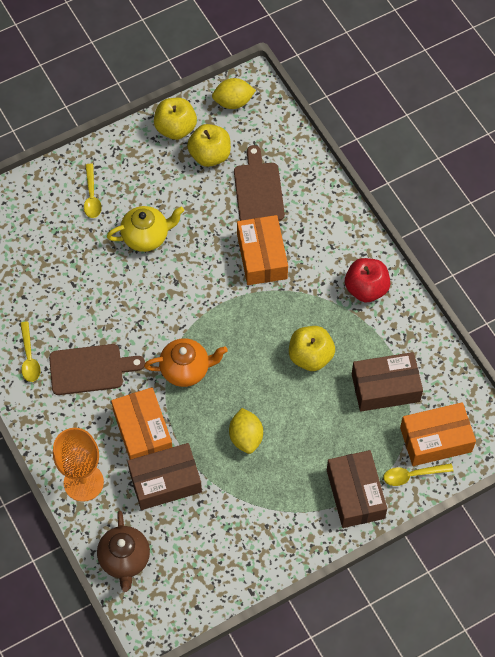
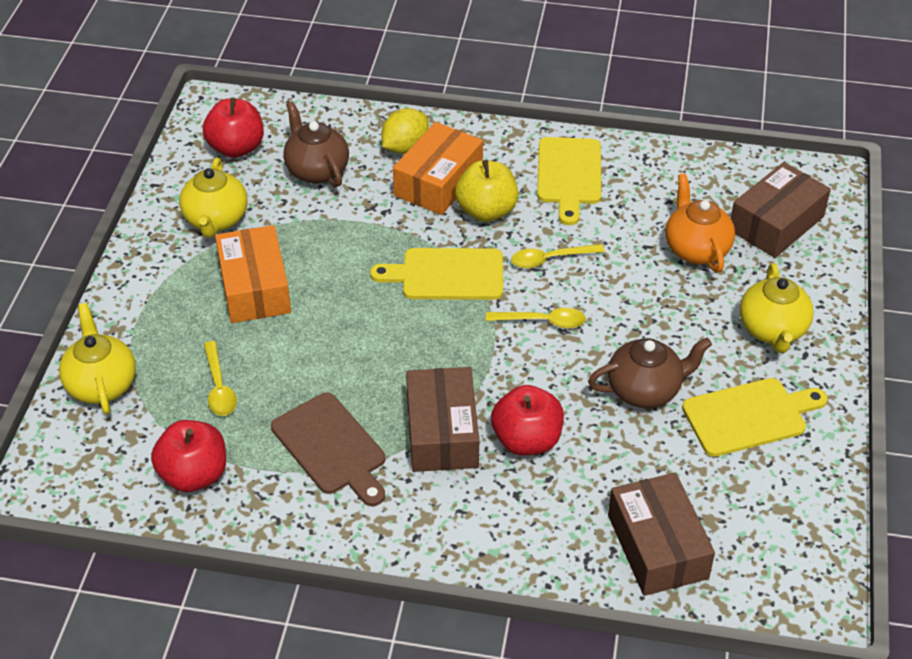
brown cutting board: 2 -> 1
brown teapot: 1 -> 2
orange box: 3 -> 2
orange goblet: 1 -> 0
red apple: 1 -> 3
yellow apple: 3 -> 1
yellow cutting board: 0 -> 3
yellow lemon: 2 -> 1
yellow teapot: 1 -> 3

